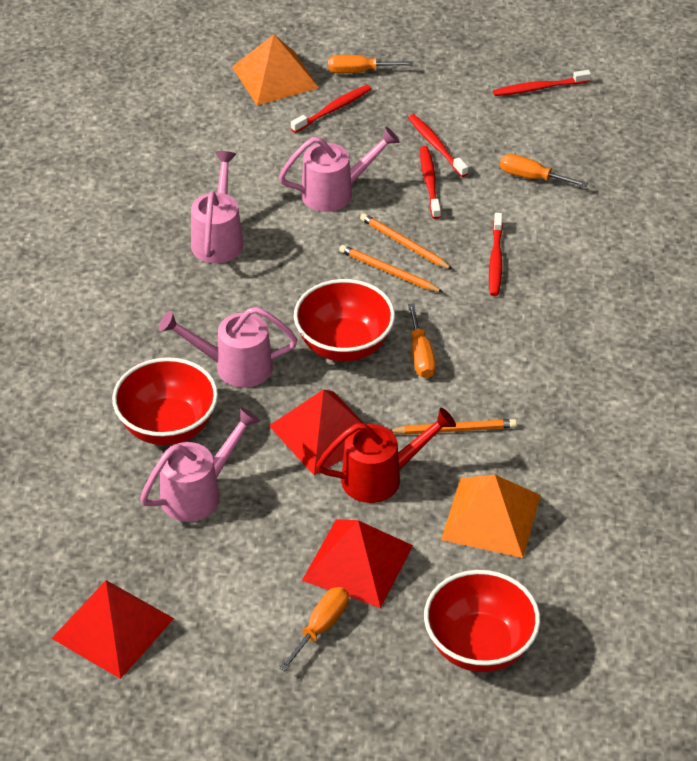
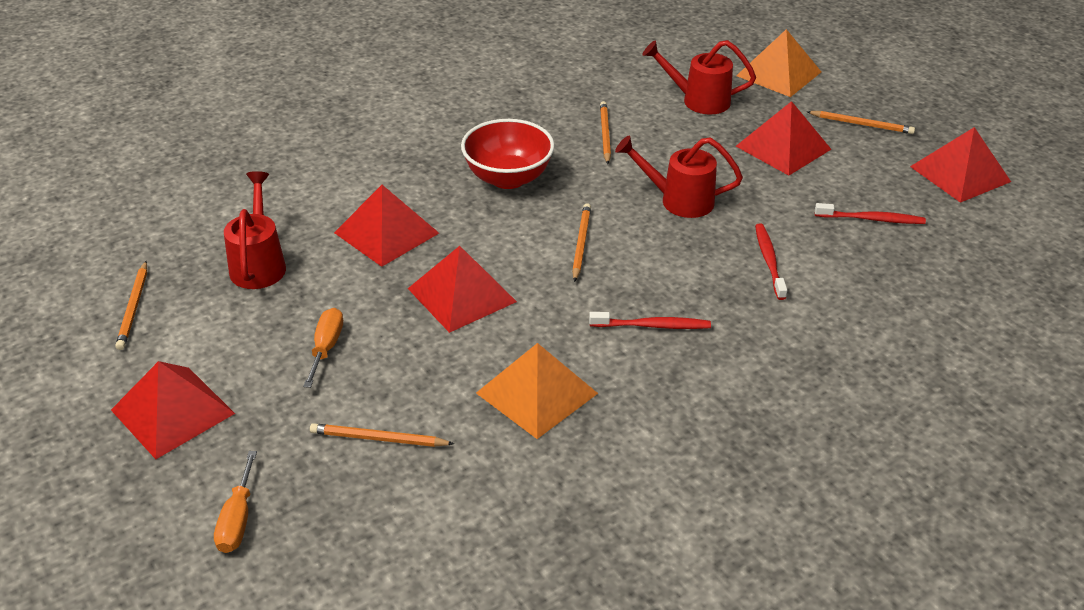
orange pencil: 3 -> 5
orange screwdriver: 4 -> 2
pink watering can: 4 -> 0
red bowl: 3 -> 1
red pyramid: 3 -> 5
red toothbrush: 5 -> 3
red watering can: 1 -> 3

